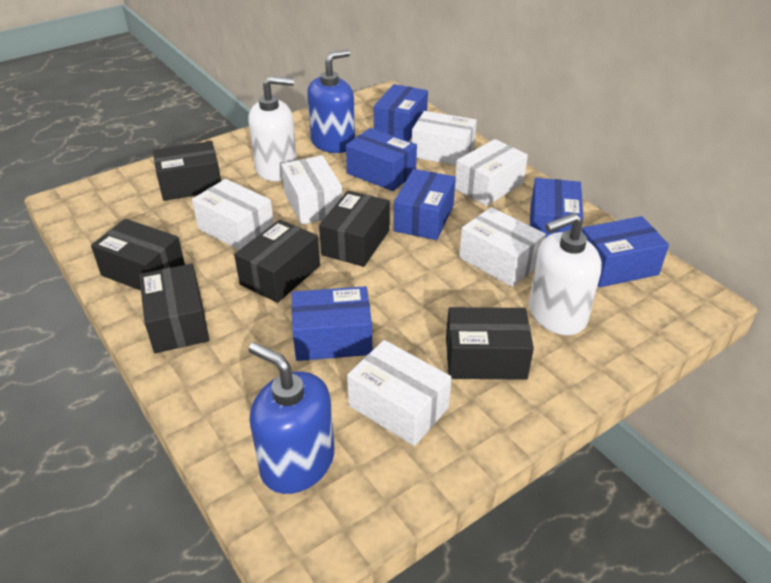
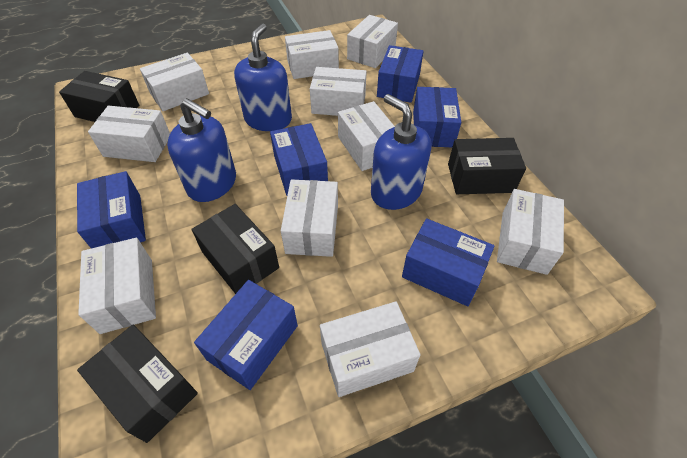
black box: 6 -> 4
blue soap dispenser: 2 -> 3
white box: 6 -> 10
white soap dispenser: 2 -> 0

